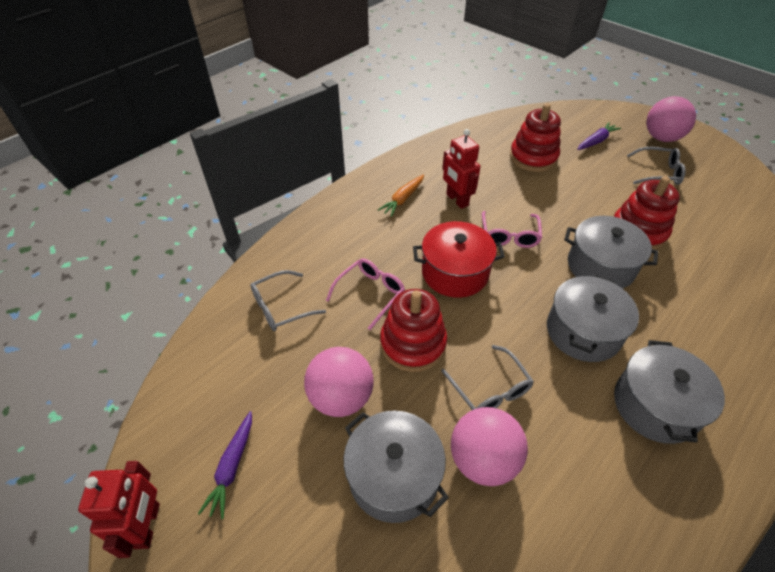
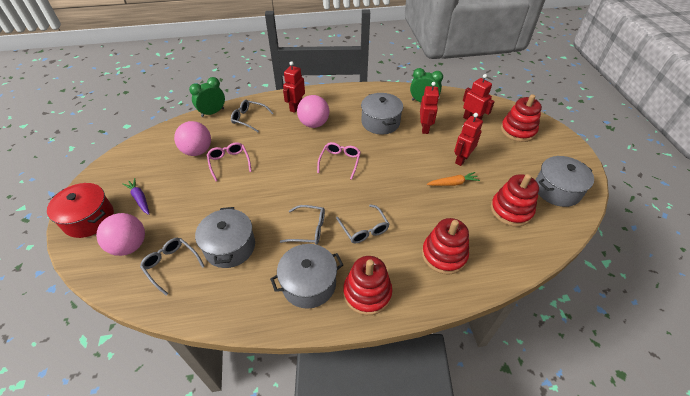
green clock: 0 -> 2
grey glasses: 3 -> 4
purple carrot: 2 -> 1
red robot: 2 -> 4
red stacking toy: 3 -> 4

